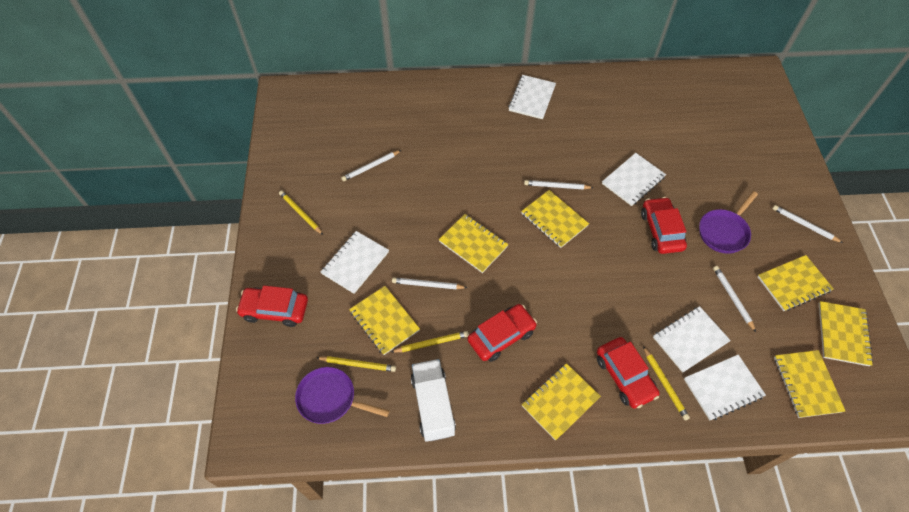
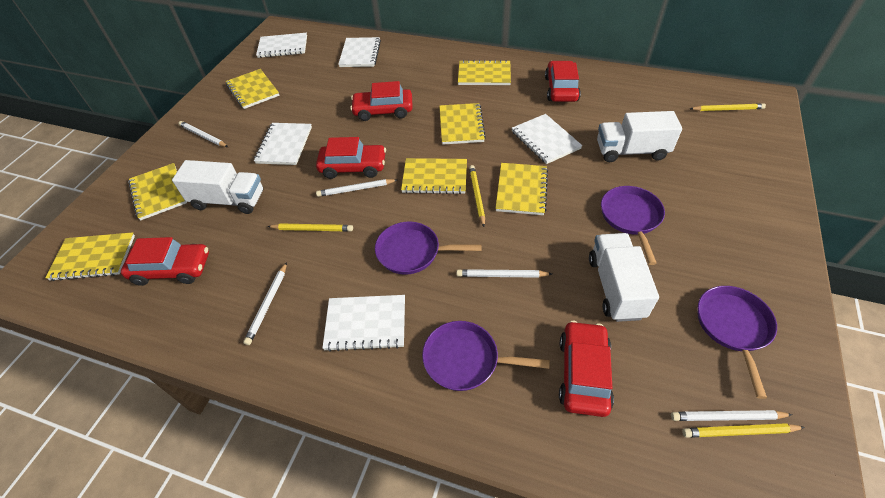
purple pan: 2 -> 4
red car: 4 -> 5
white truck: 1 -> 3

